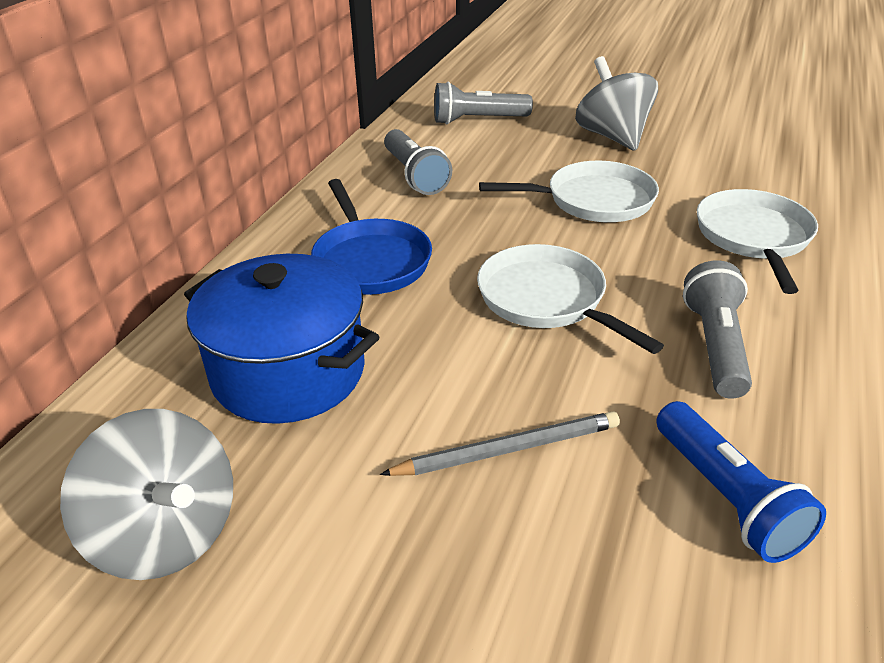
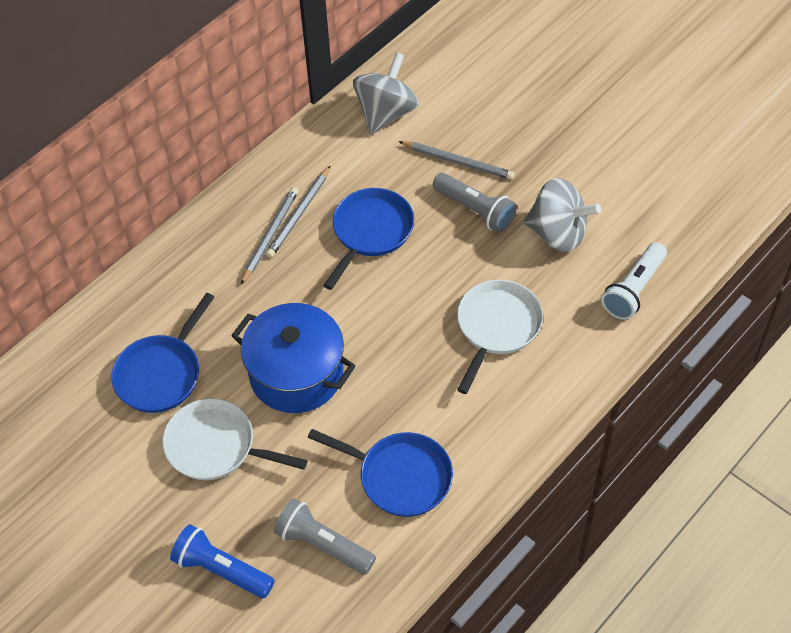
blue pan: 1 -> 3
grey flashlight: 3 -> 2
grey pencil: 1 -> 3
white flashlight: 0 -> 1
white pan: 3 -> 2

